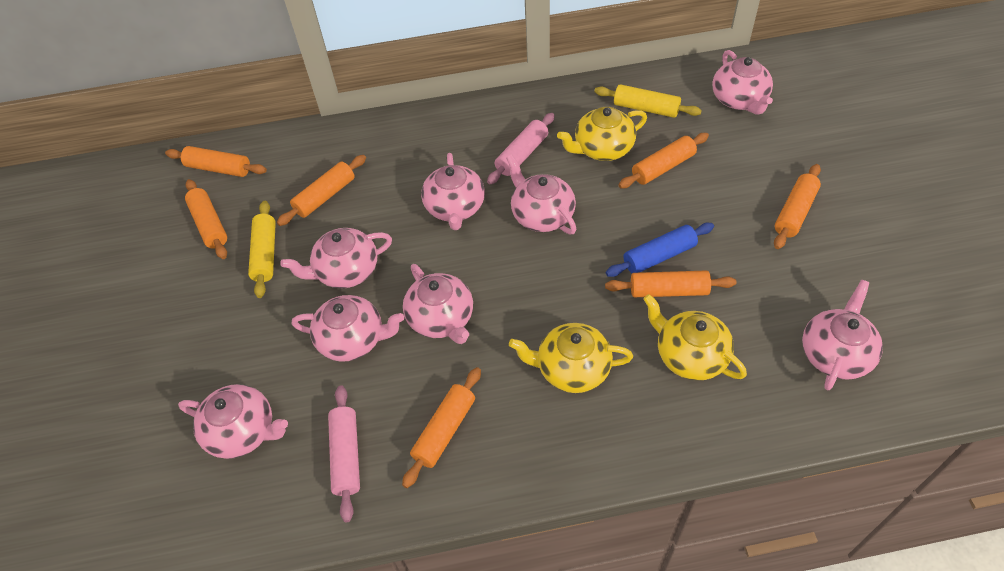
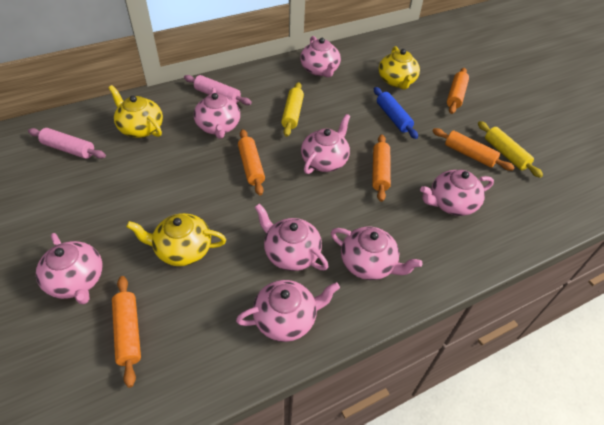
orange rolling pin: 7 -> 5

